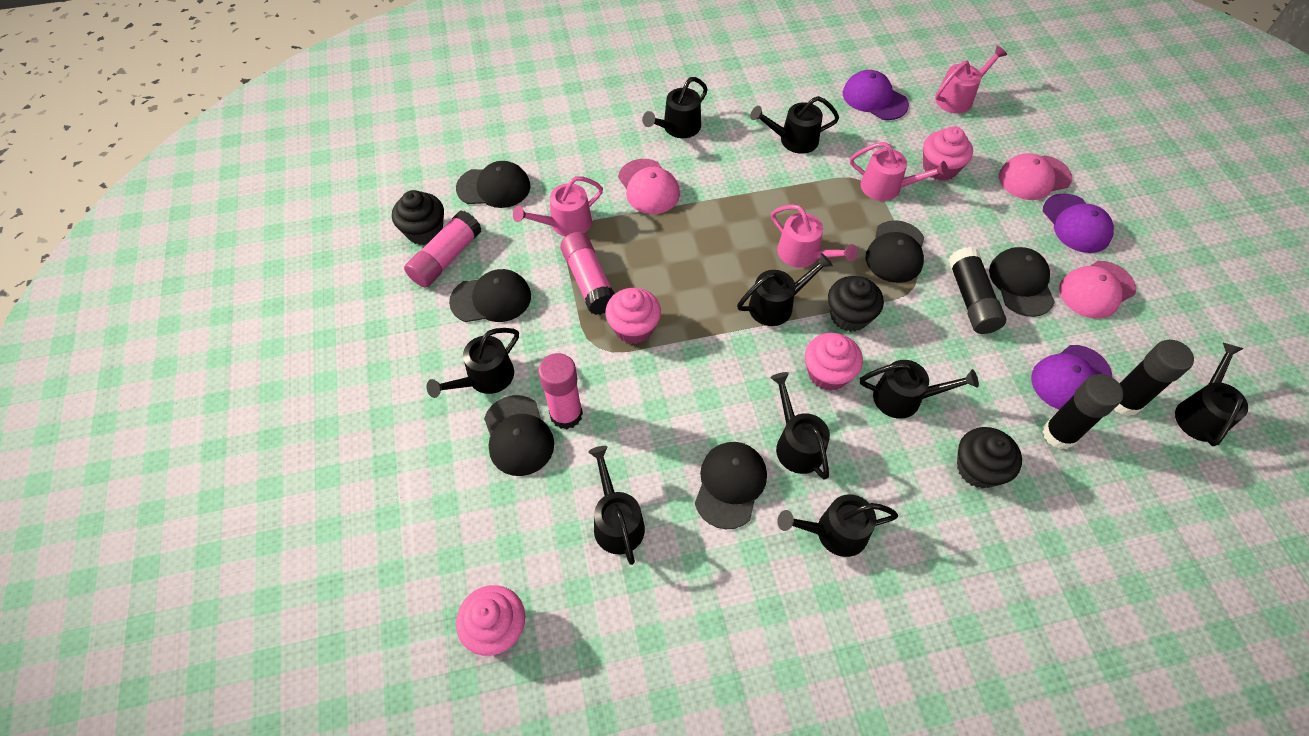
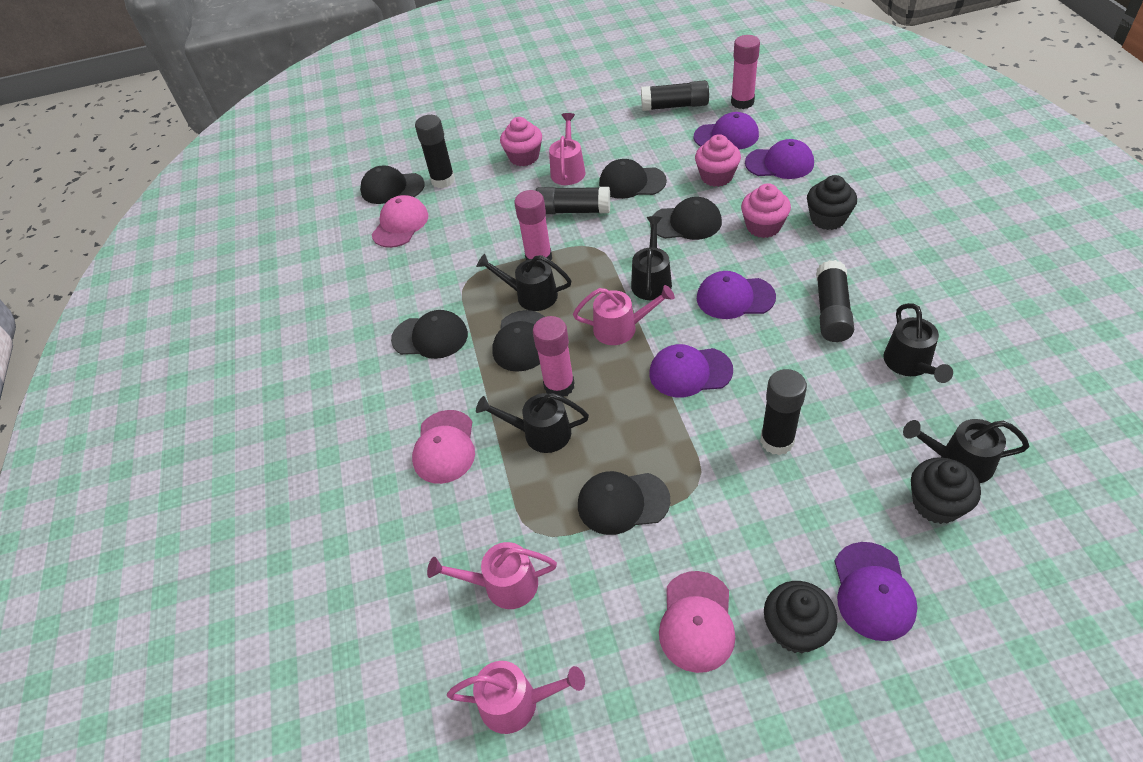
black glue stick: 3 -> 5
black watering can: 9 -> 5
pink cupcake: 4 -> 3
purple cap: 3 -> 5

